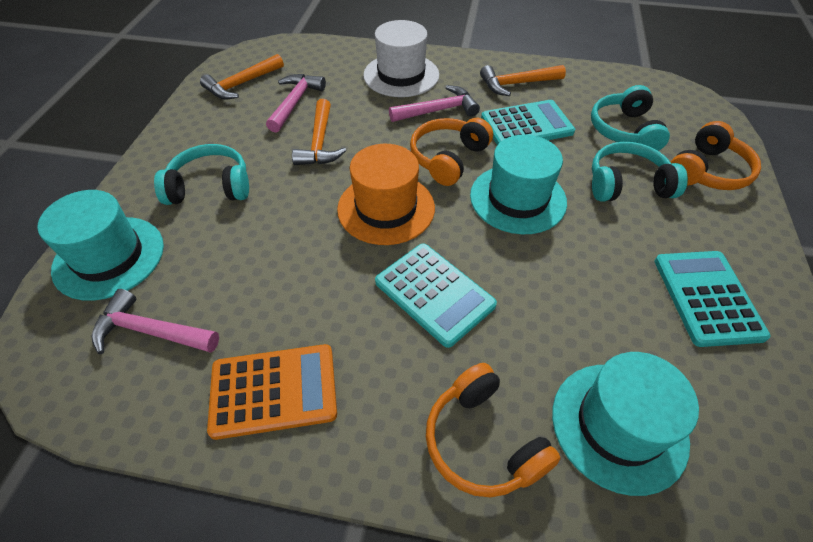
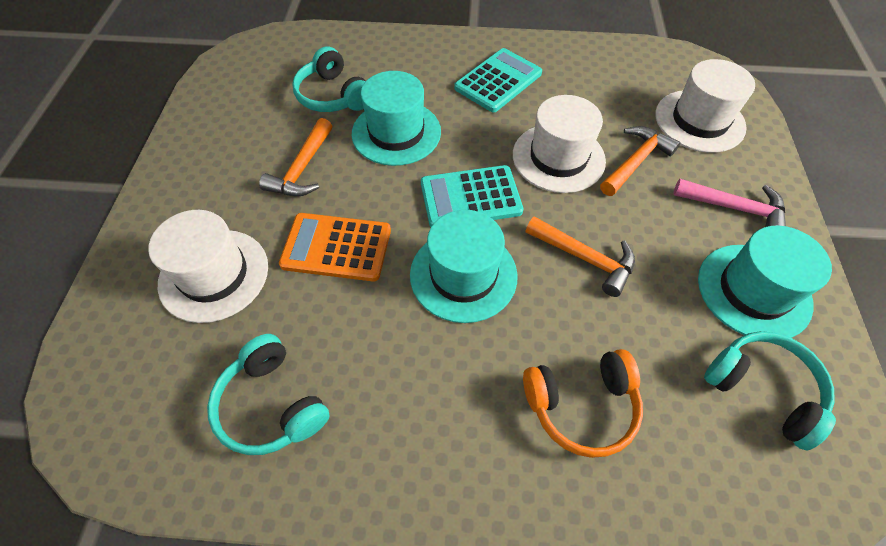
orange hat: 1 -> 0
orange headphones: 3 -> 1
pink hammer: 3 -> 1
turquoise calculator: 3 -> 2
white hat: 1 -> 3

